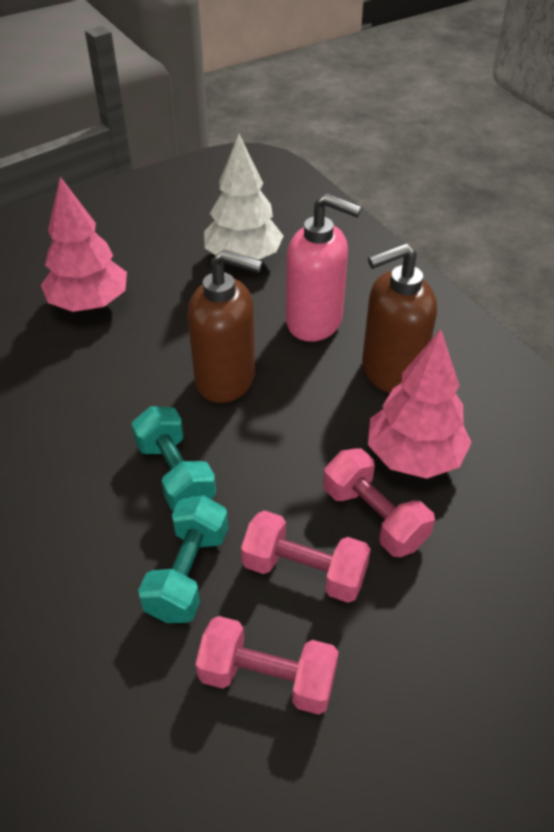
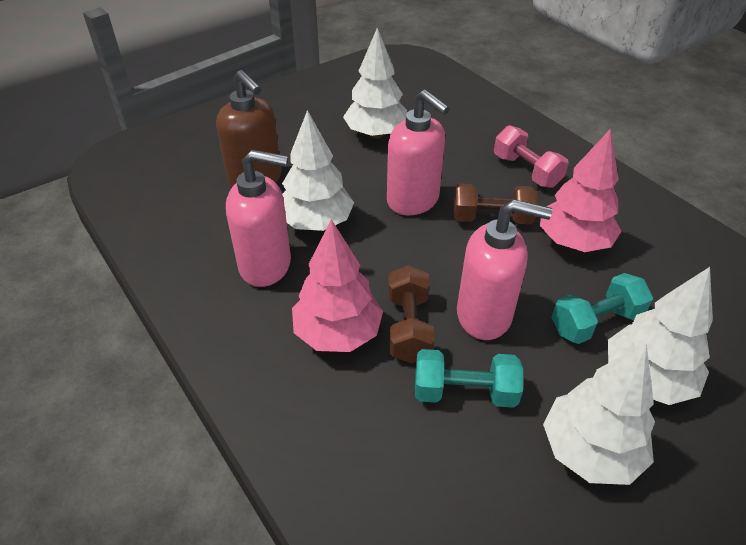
brown dumbbell: 0 -> 2
brown soap dispenser: 2 -> 1
pink dumbbell: 3 -> 1
pink soap dispenser: 1 -> 3
white tree: 1 -> 4

